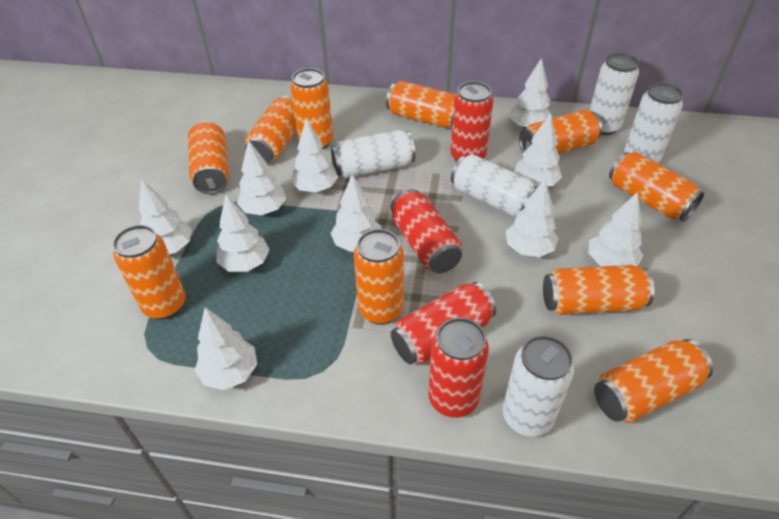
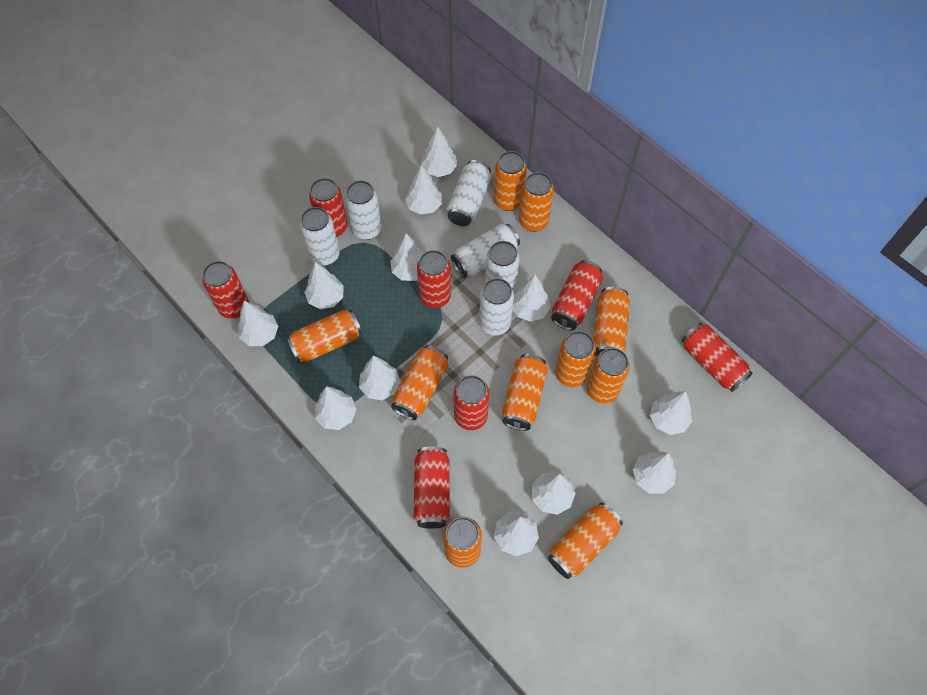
red can: 4 -> 7
white can: 5 -> 6
white tree: 10 -> 12

